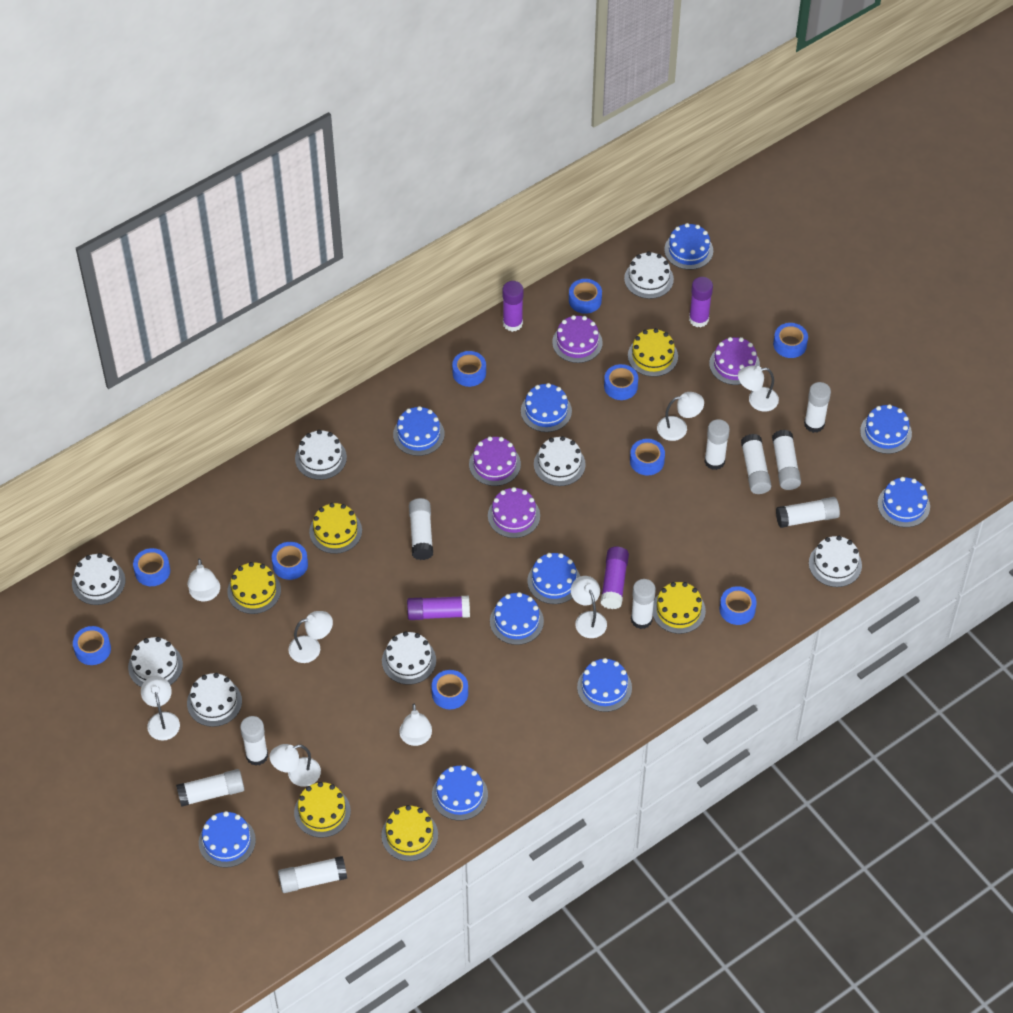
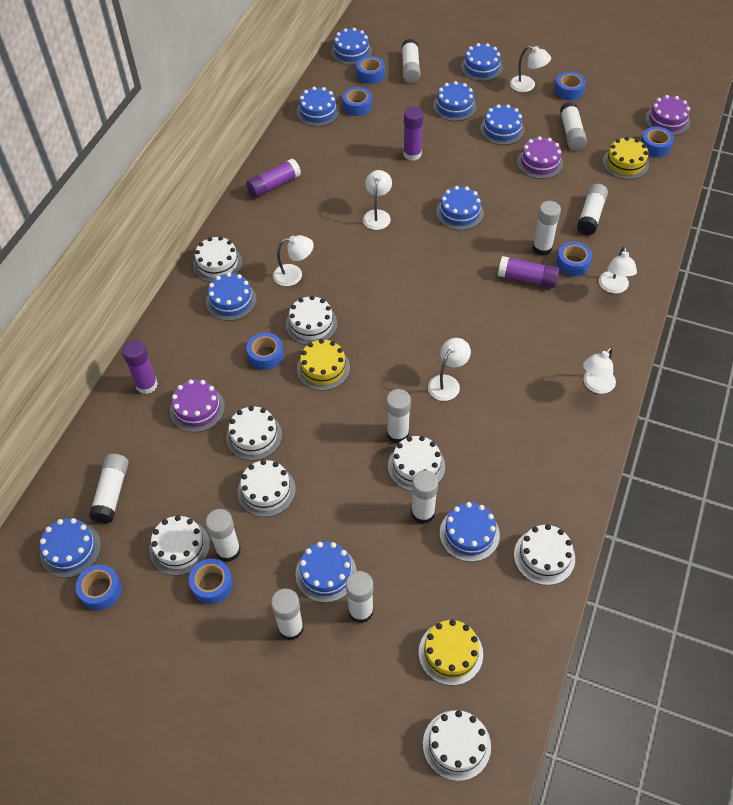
blue tape: 10 -> 8
purple cake: 4 -> 3
white lamp: 8 -> 6
yellow cake: 6 -> 3

